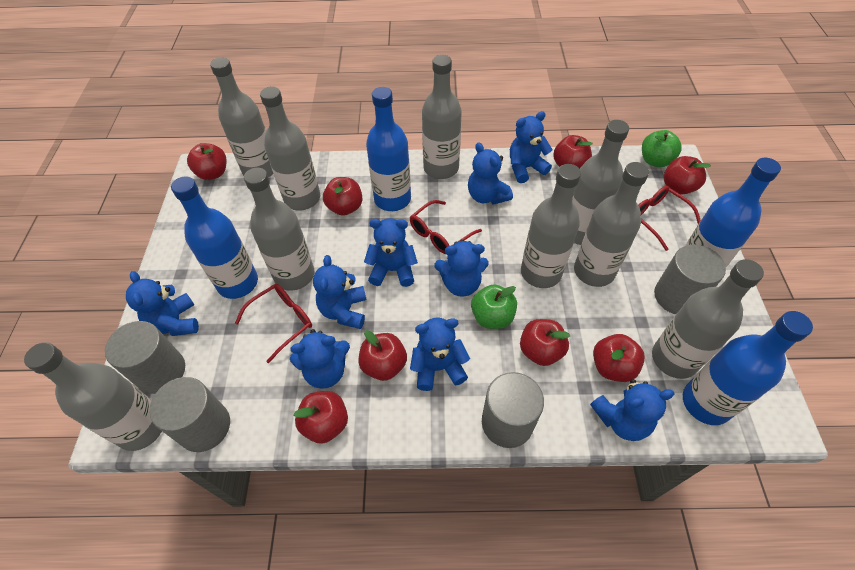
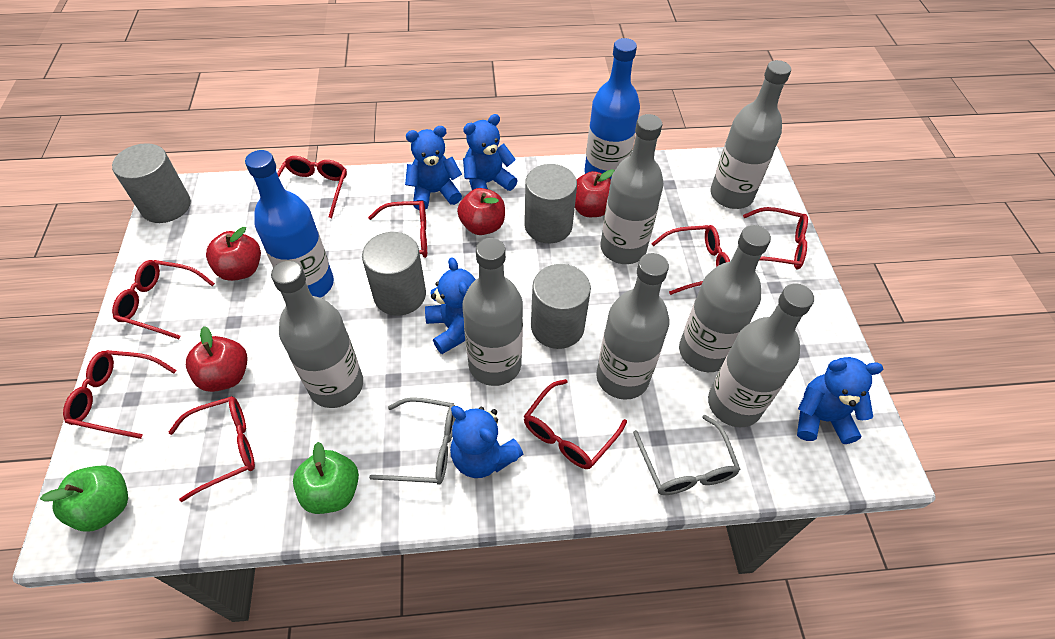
blue bottle: 4 -> 2
blue teddy bear: 9 -> 5
grey bottle: 9 -> 7
grey glasses: 0 -> 2
red apple: 8 -> 4
red glasses: 3 -> 8

